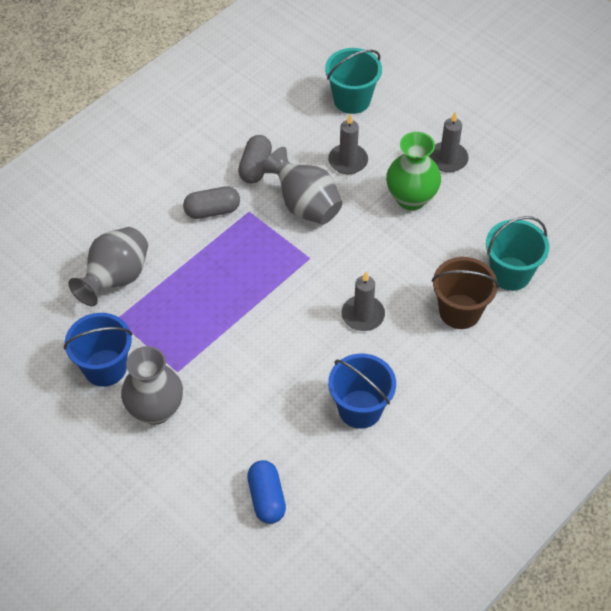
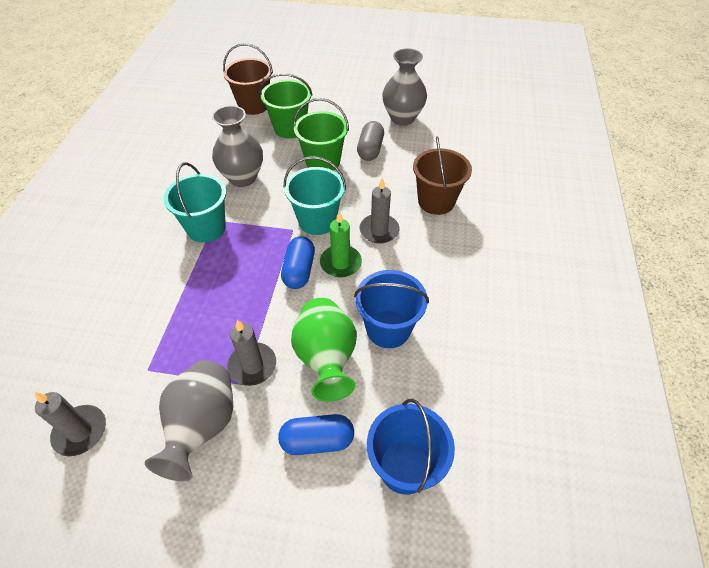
blue capsule: 1 -> 2
brown bucket: 1 -> 2
green bucket: 0 -> 2
green candle: 0 -> 1
grey capsule: 2 -> 1

